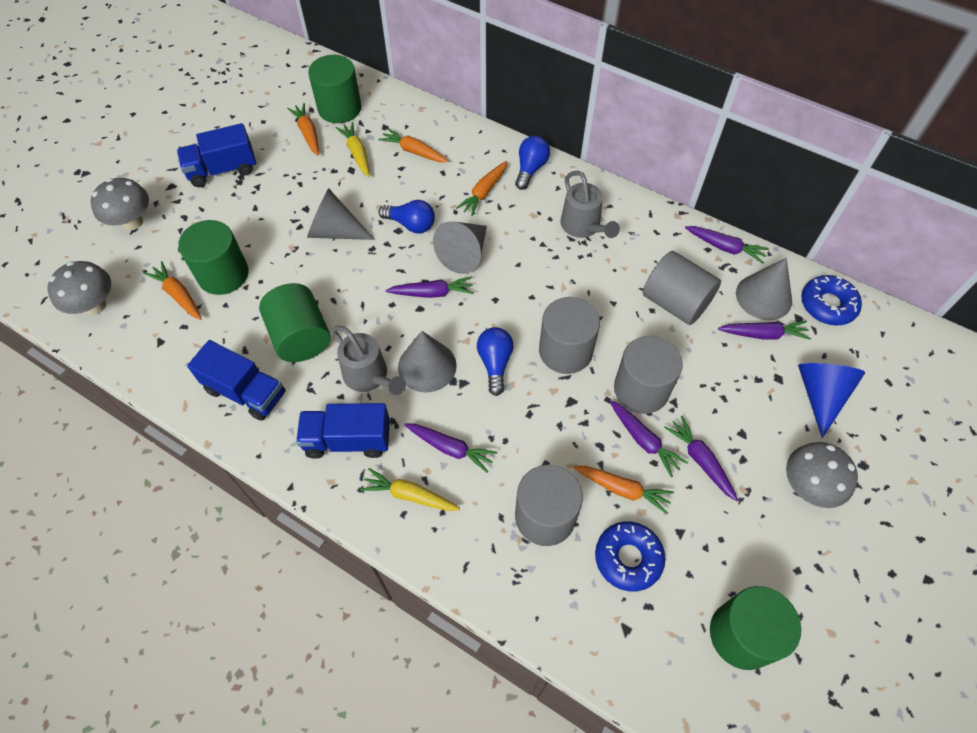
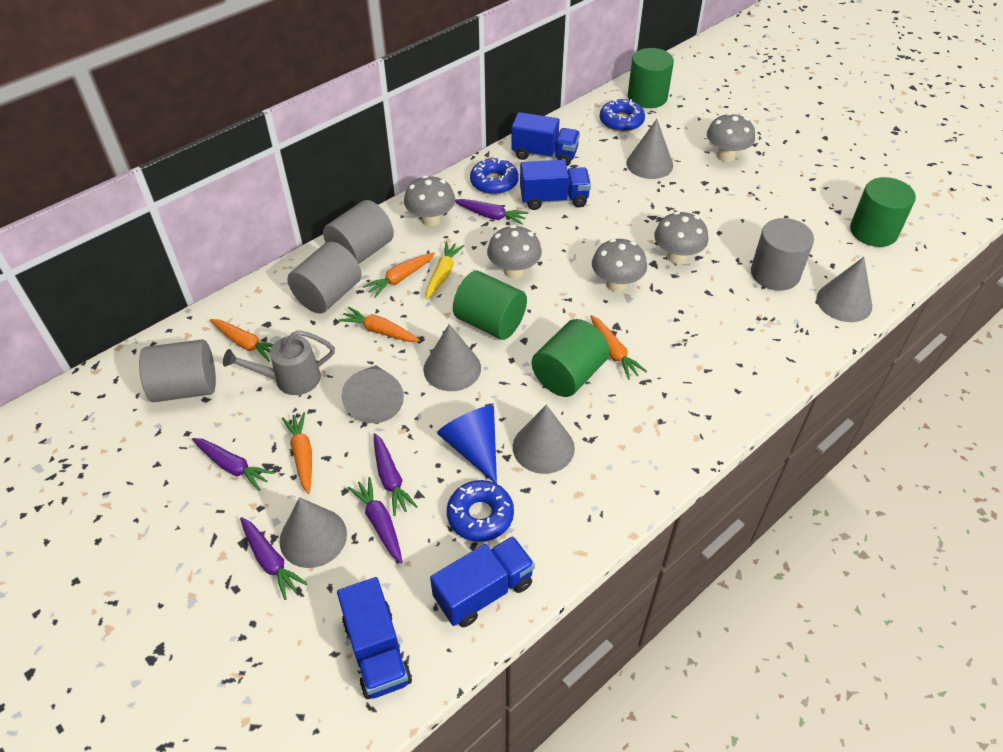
blue donut: 2 -> 3
blue light bulb: 3 -> 0
blue truck: 3 -> 4
grey cone: 4 -> 6
grey mushroom: 3 -> 5
grey watering can: 2 -> 1
purple carrot: 6 -> 5
yellow carrot: 2 -> 1

